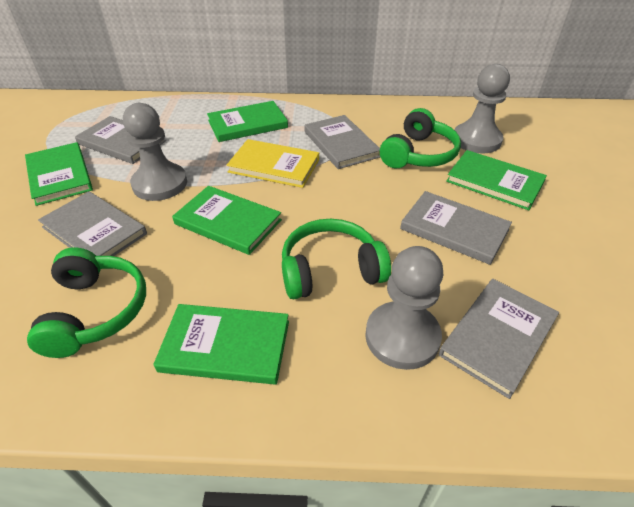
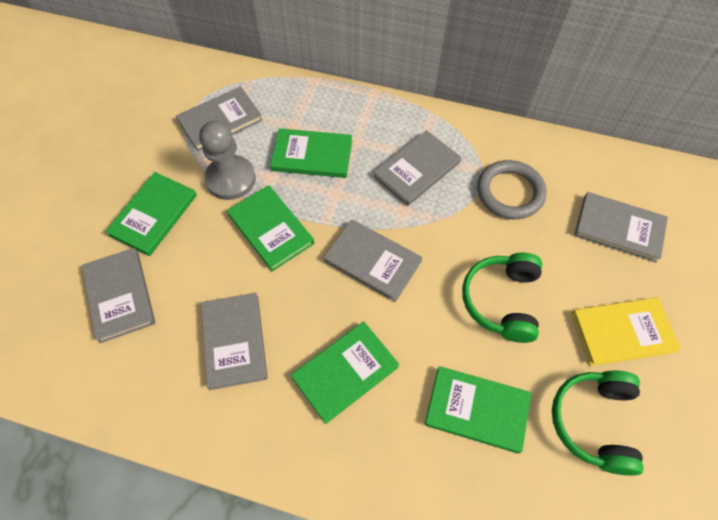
green headphones: 3 -> 2
grey book: 5 -> 6
grey pawn: 3 -> 1
grey ring: 0 -> 1

